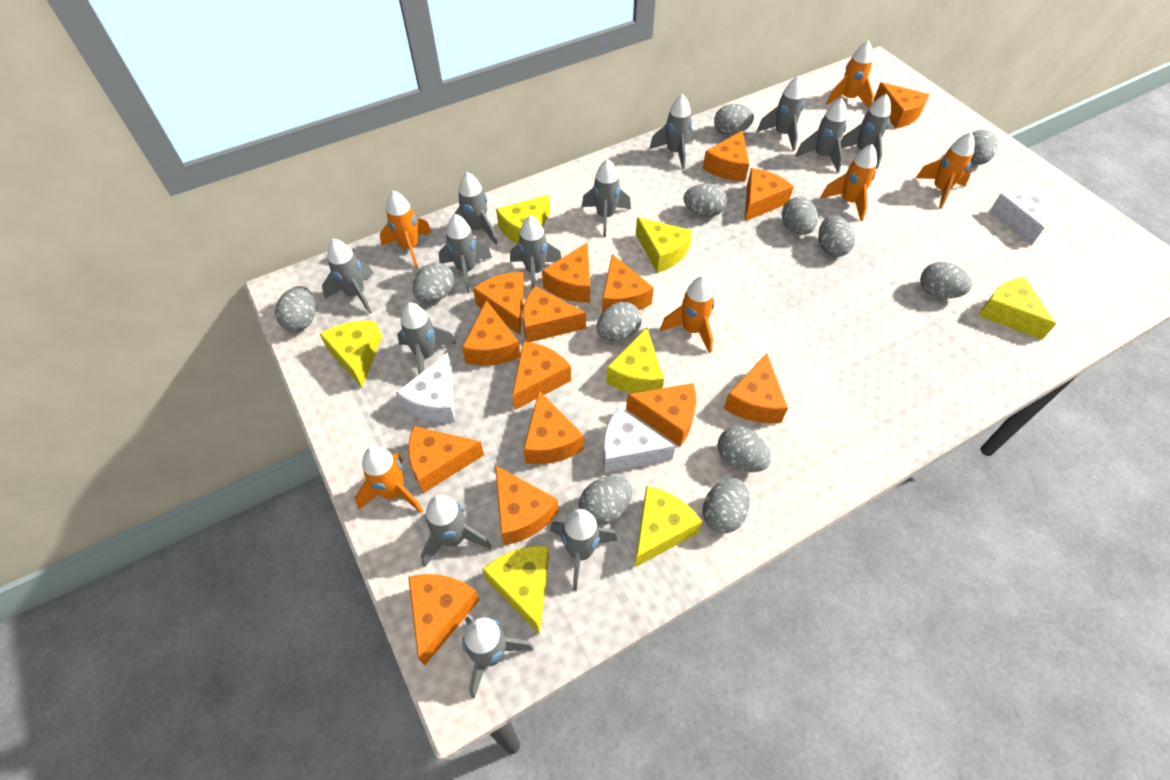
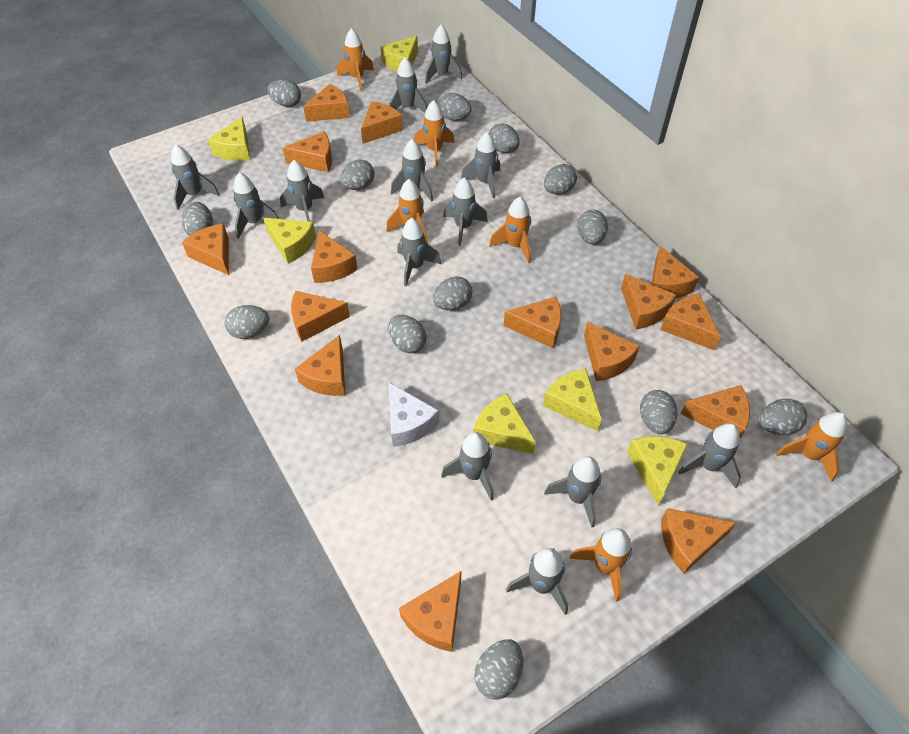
grey egg: 12 -> 13
white cheese: 3 -> 1
yellow cheese: 7 -> 6

